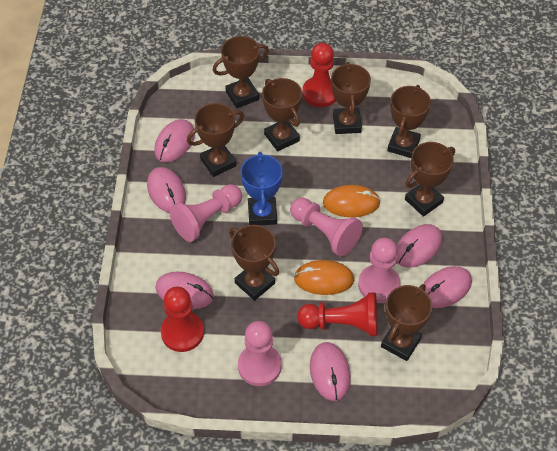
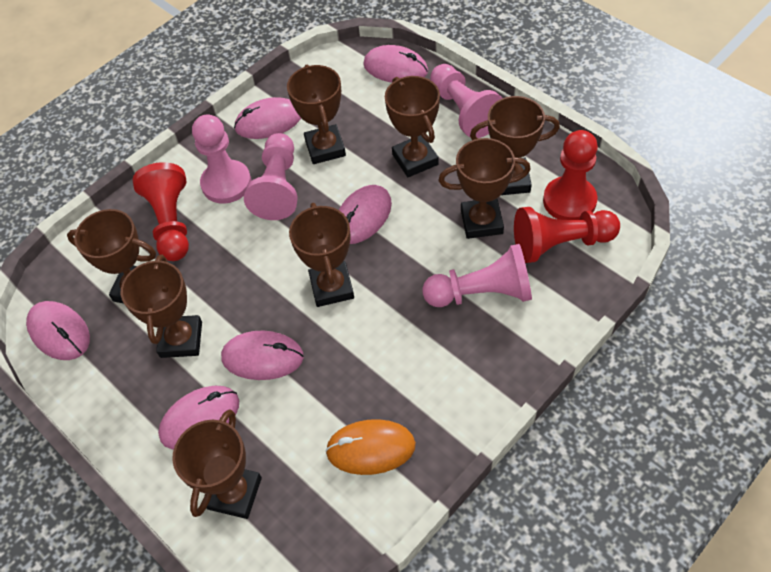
blue trophy: 1 -> 0
orange mouse: 2 -> 1

